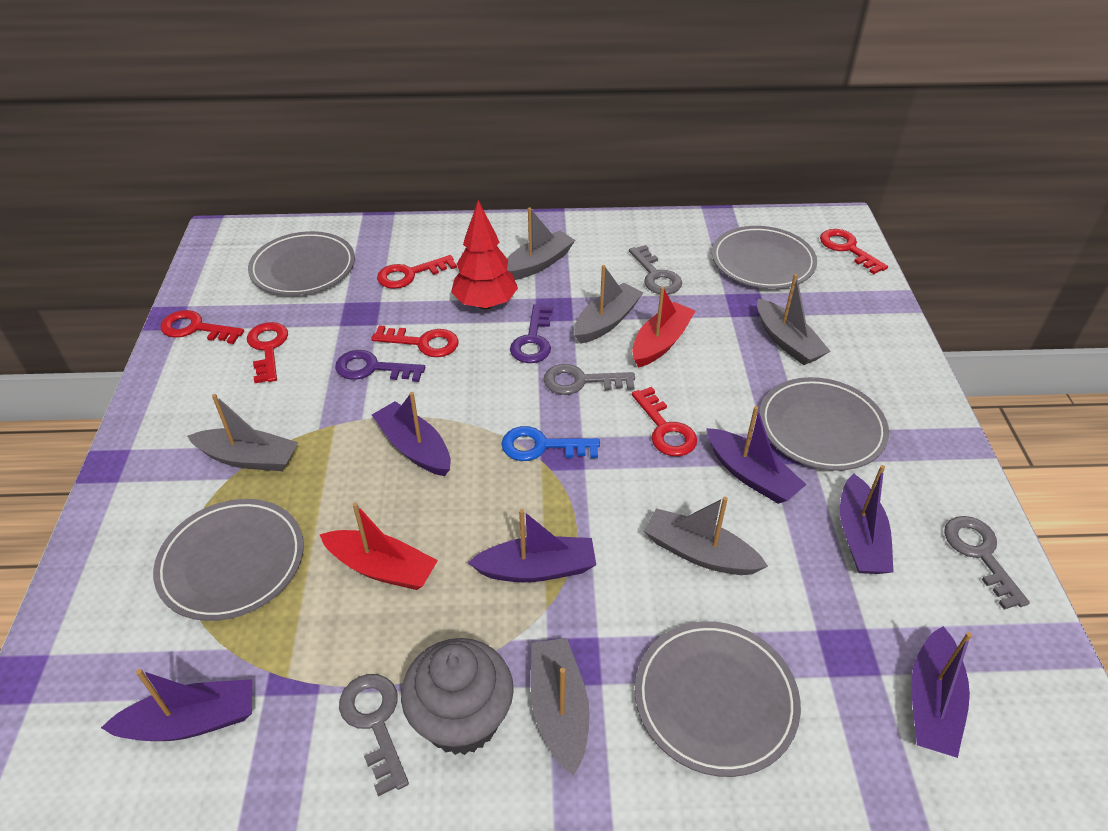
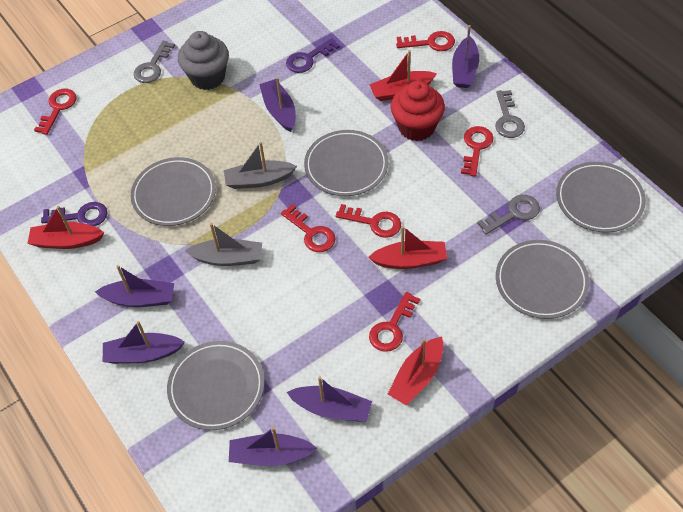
blue key: 1 -> 0
grey boat: 6 -> 2
grey key: 4 -> 3
red boat: 2 -> 4
red cupcake: 0 -> 1
red tree: 1 -> 0

